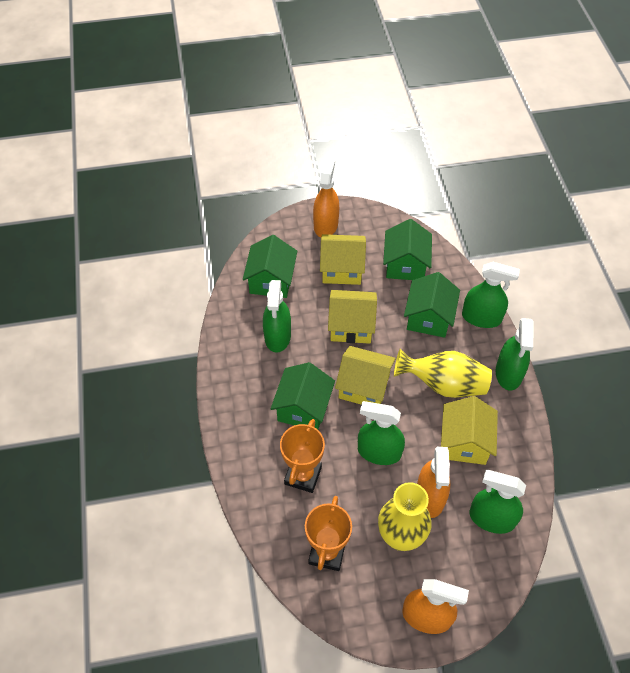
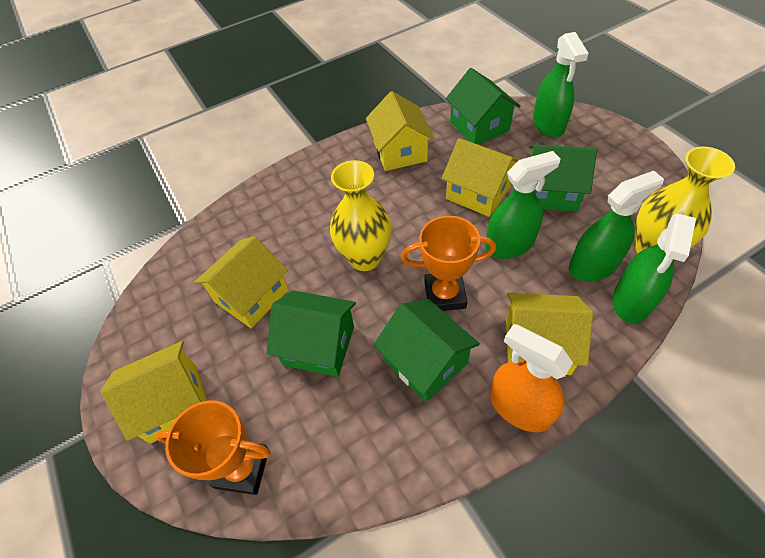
green spray bottle: 5 -> 4
orange spray bottle: 3 -> 1
yellow house: 4 -> 5

